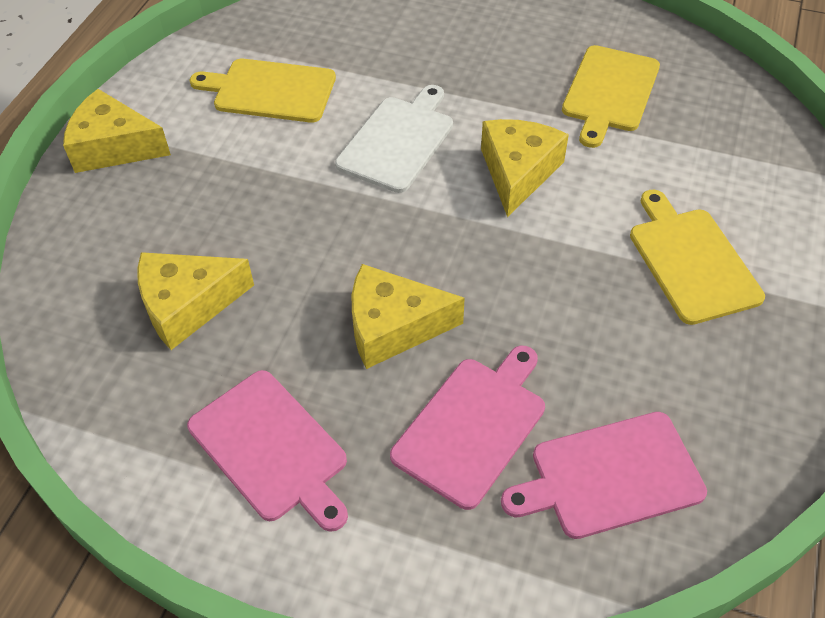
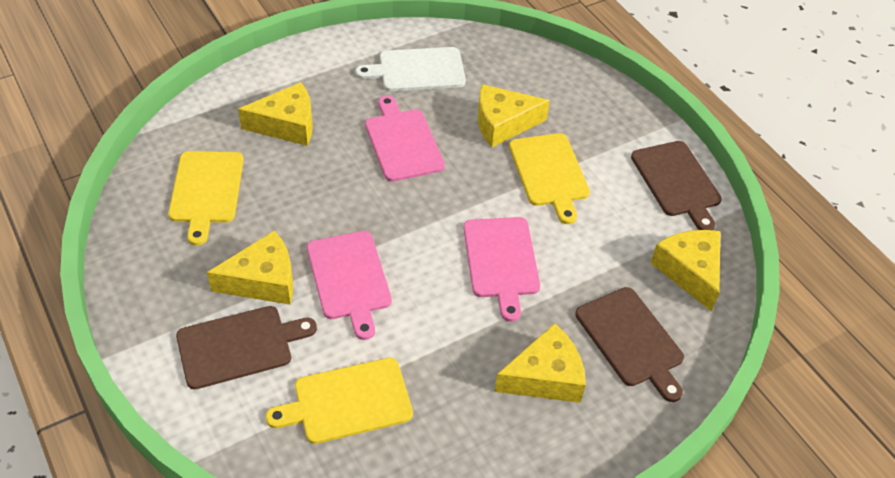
brown cutting board: 0 -> 3
yellow cheese: 4 -> 5

